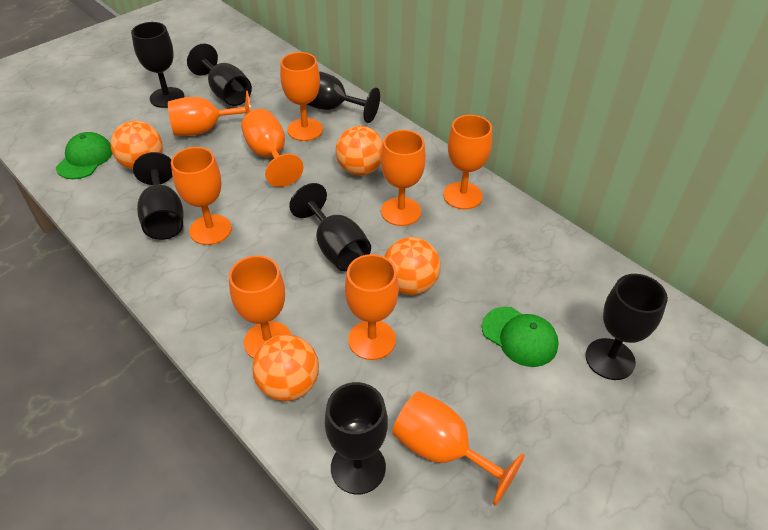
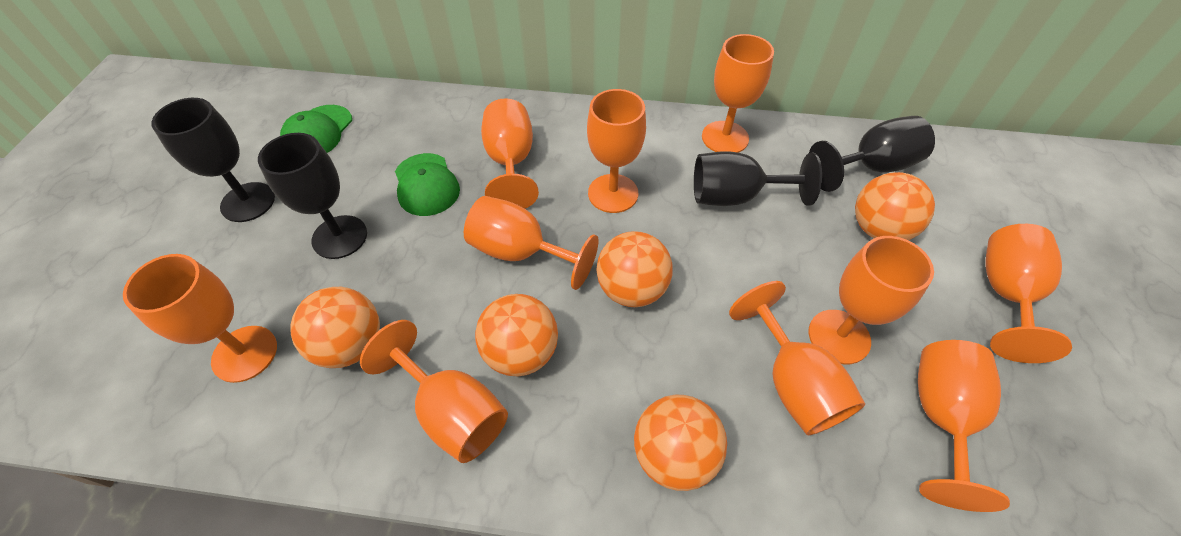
black goblet: 7 -> 4
orange ball: 4 -> 5
orange goblet: 9 -> 10

